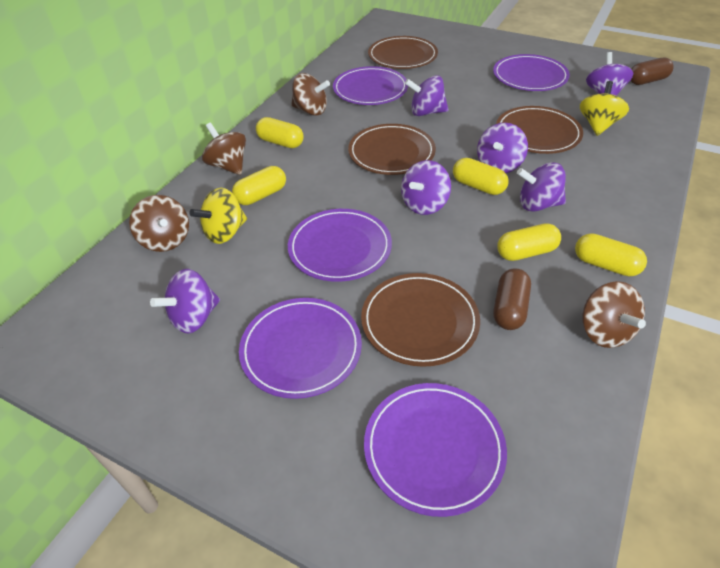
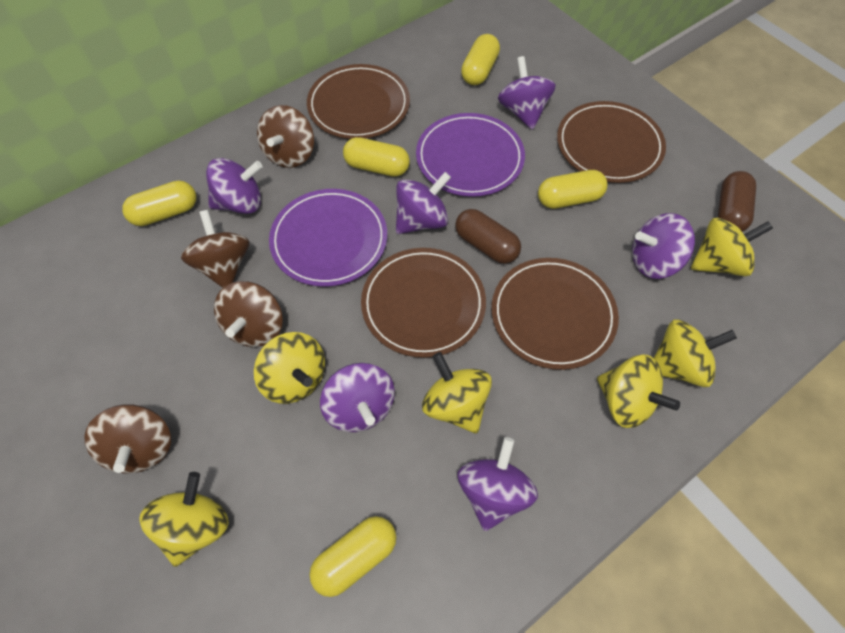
purple plate: 5 -> 2
yellow spinning top: 2 -> 6

